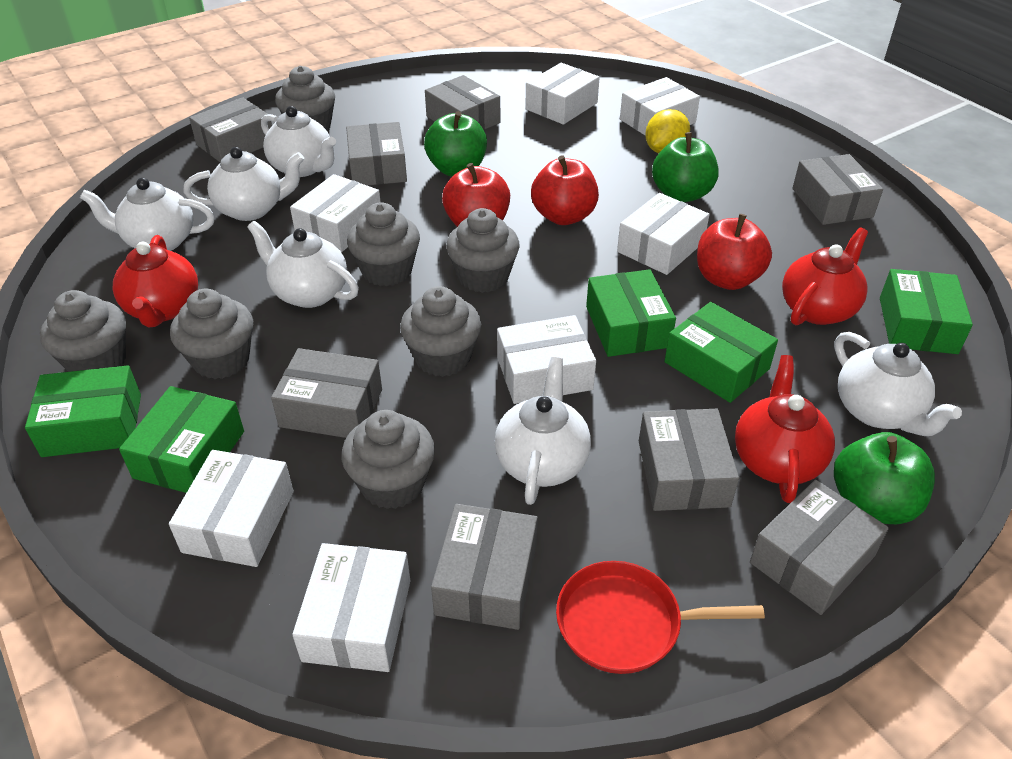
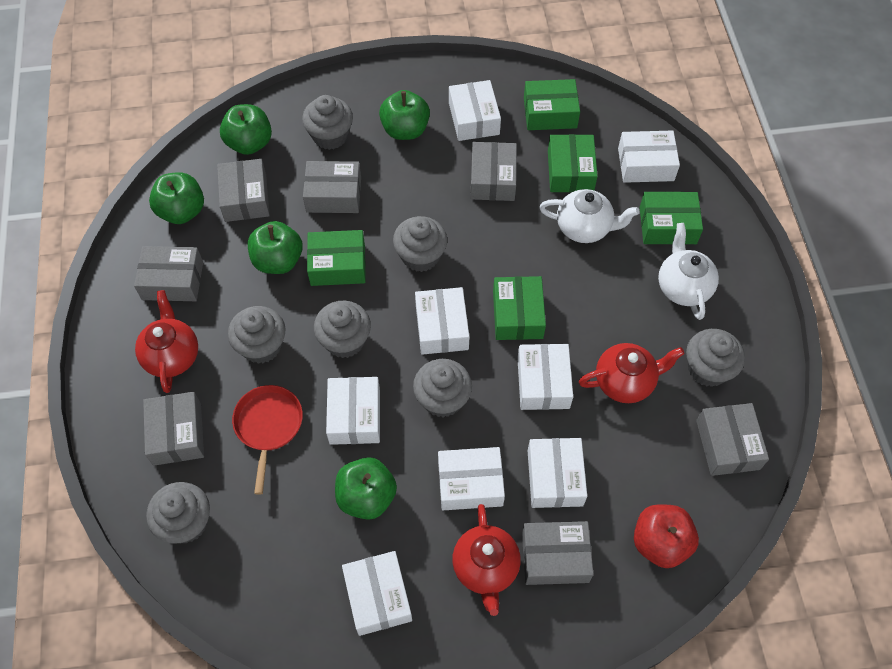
green apple: 3 -> 5
grey box: 8 -> 7
red apple: 3 -> 1
white box: 7 -> 8
white teapot: 6 -> 2
yellow lemon: 1 -> 0

